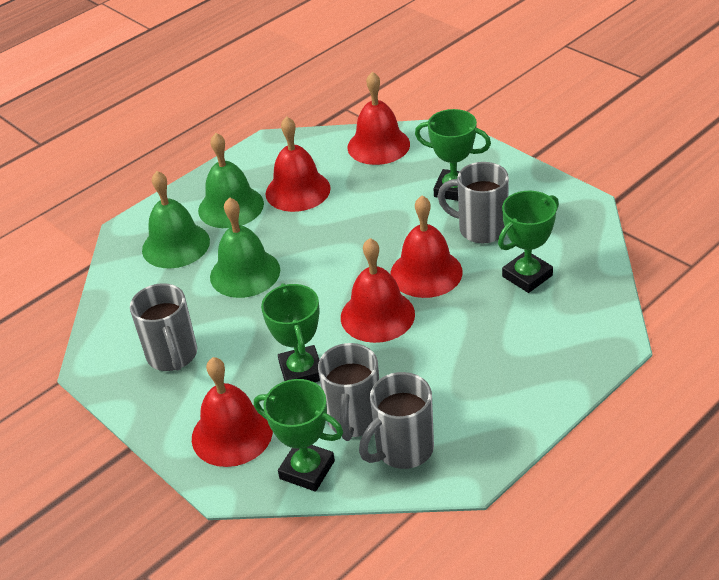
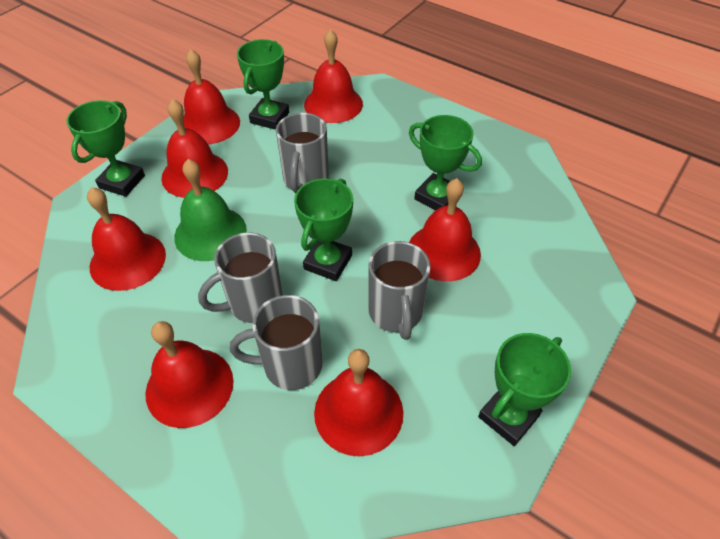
green bell: 3 -> 1
green trophy: 4 -> 5
red bell: 5 -> 7

